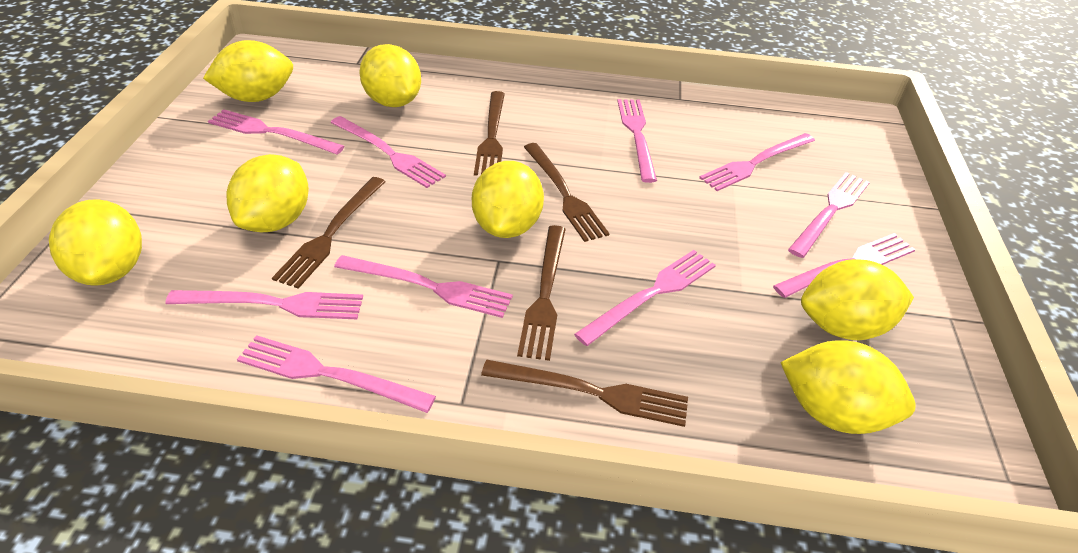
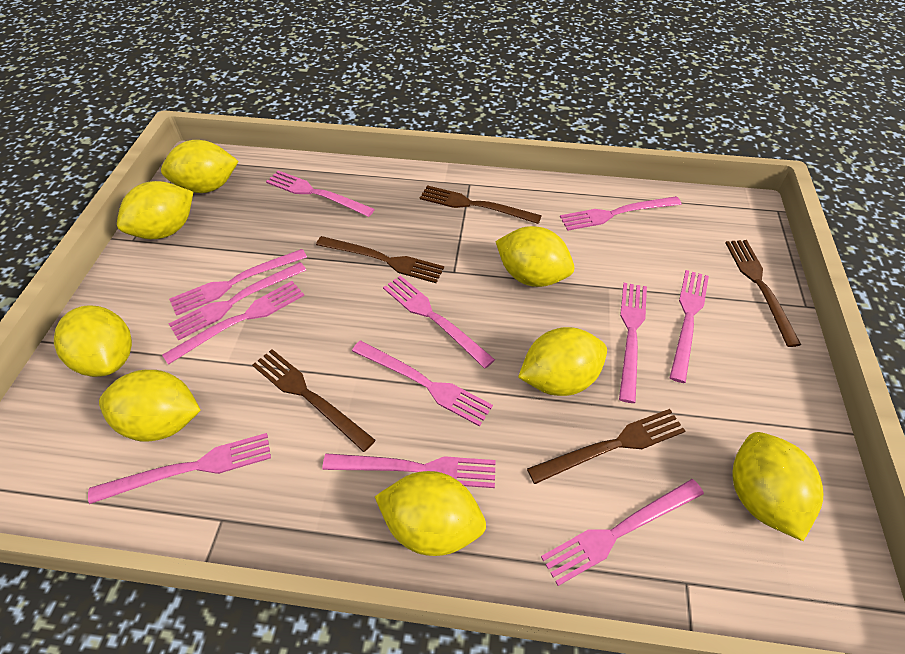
pink fork: 10 -> 12
yellow lemon: 7 -> 8

